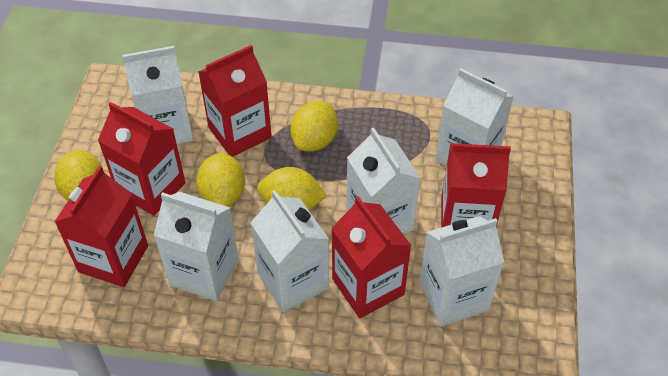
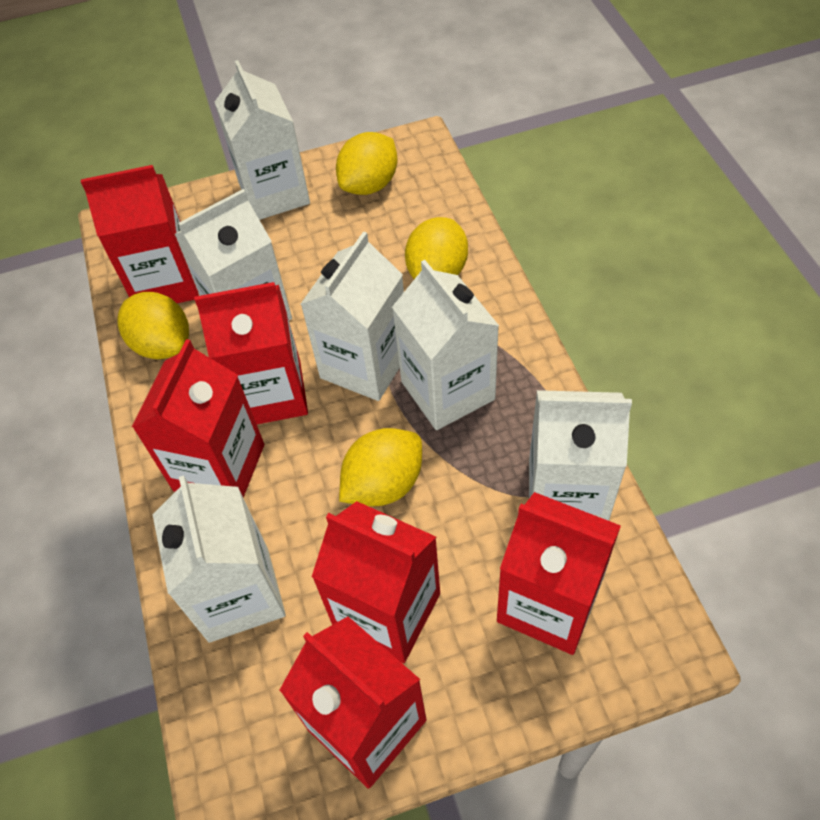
red carton: 5 -> 6

